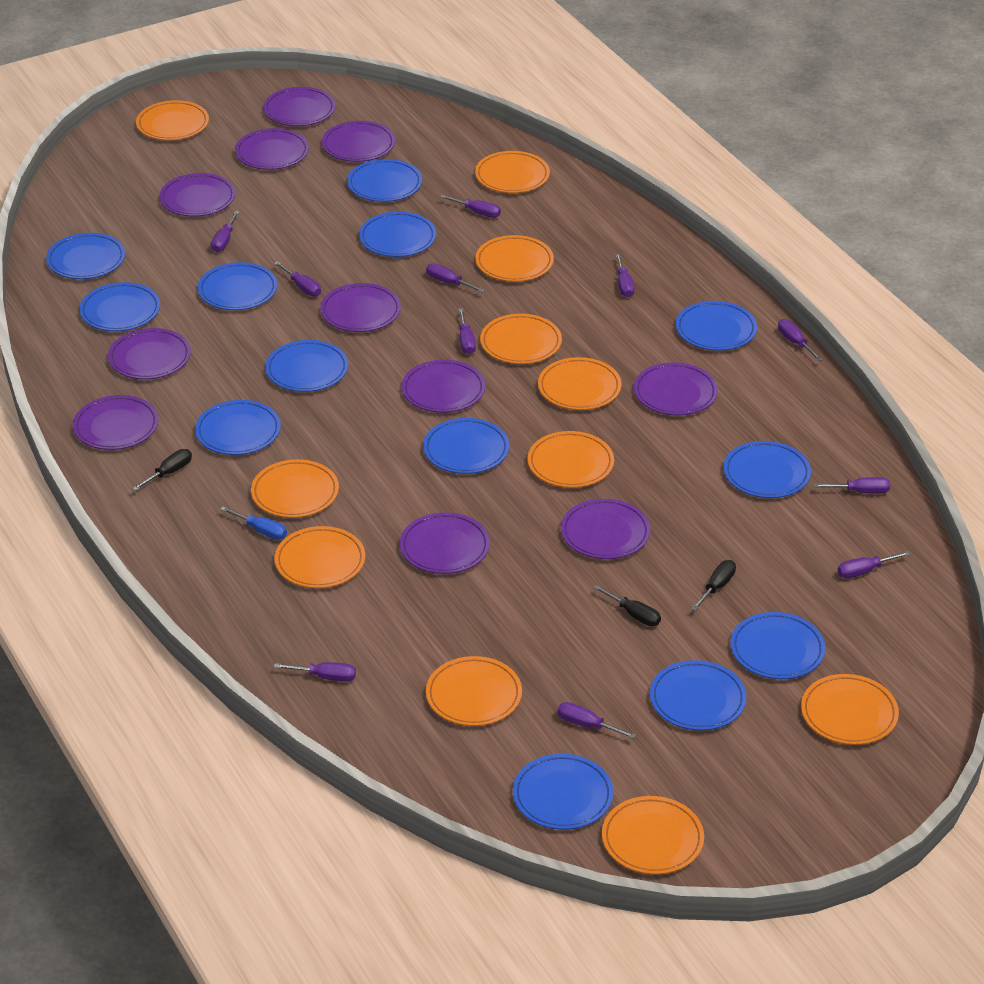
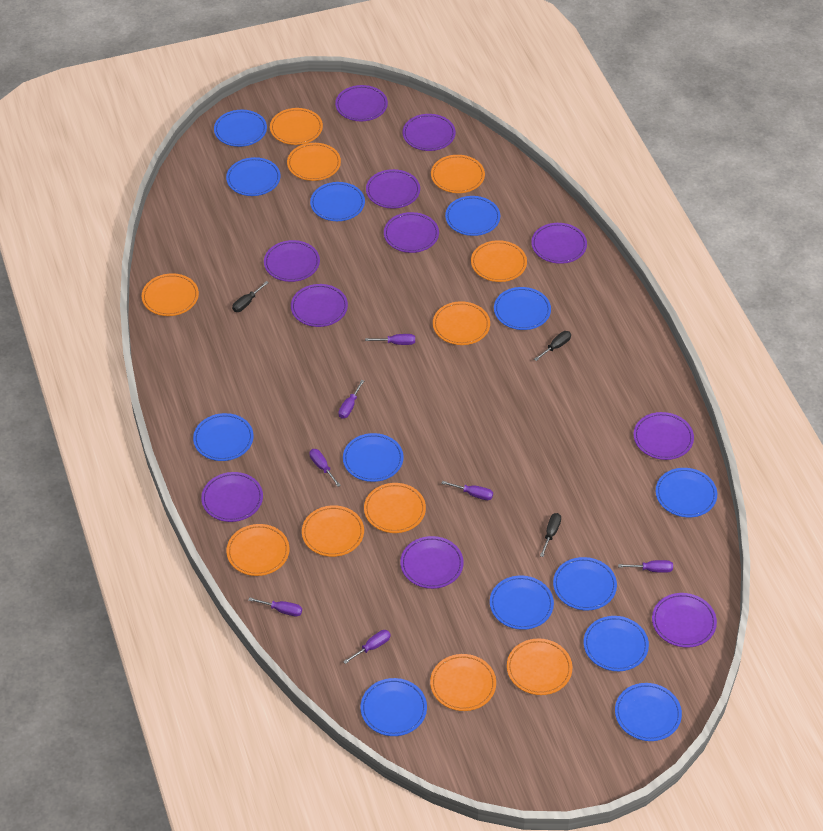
blue screwdriver: 1 -> 0
purple screwdriver: 11 -> 7

